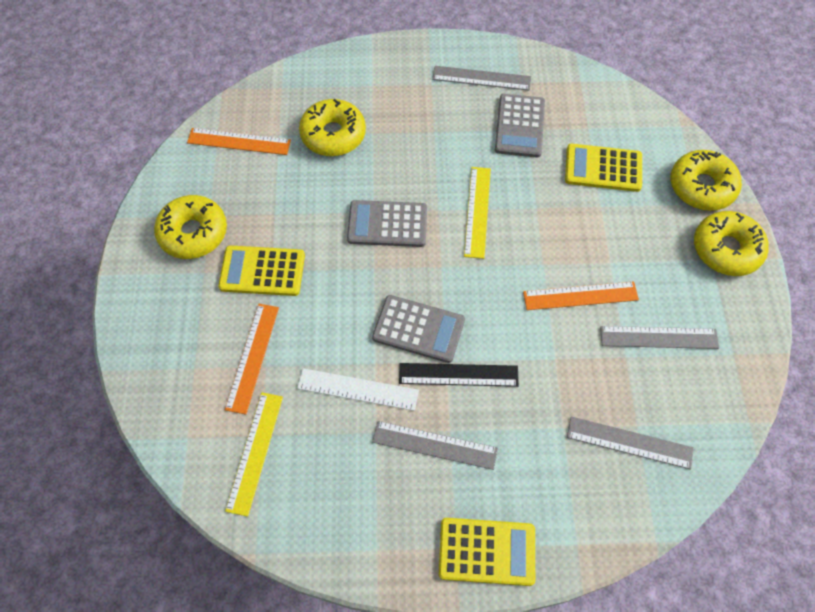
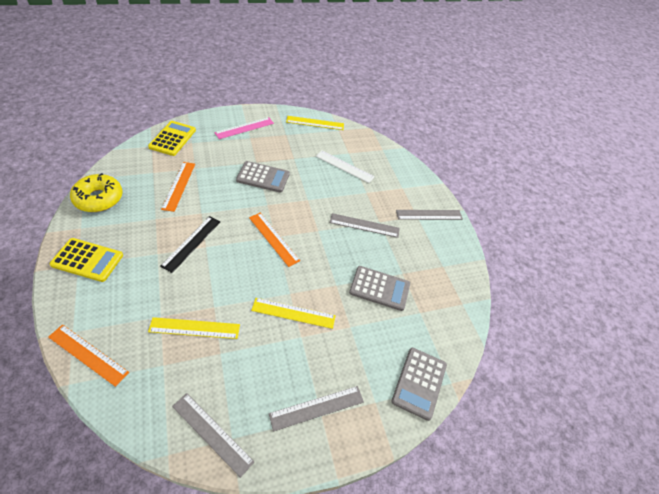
pink ruler: 0 -> 1
yellow calculator: 3 -> 2
yellow donut: 4 -> 1
yellow ruler: 2 -> 3

